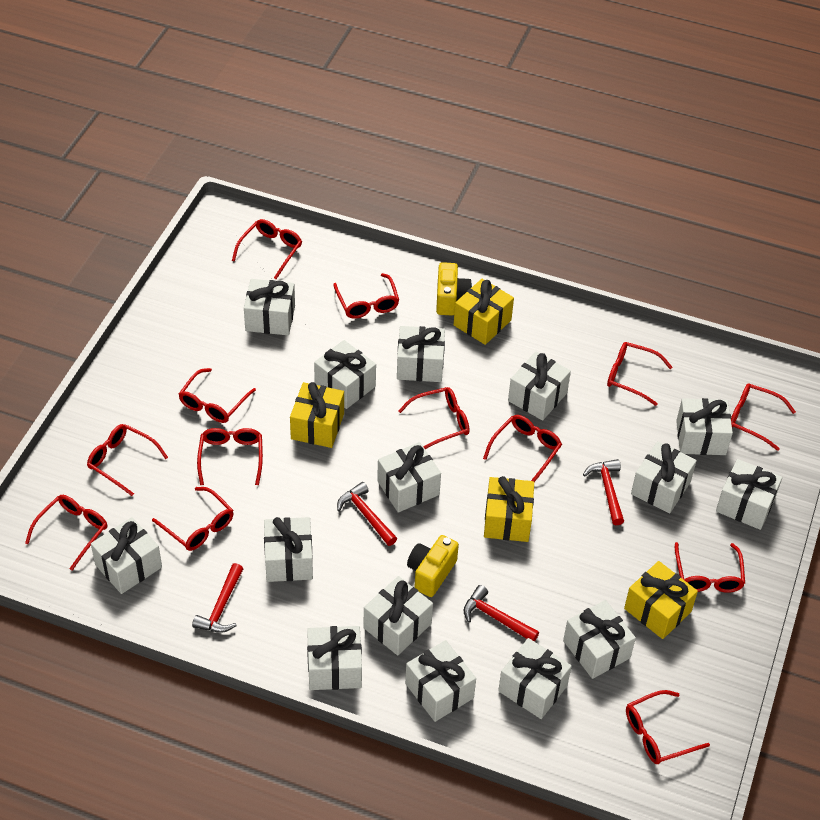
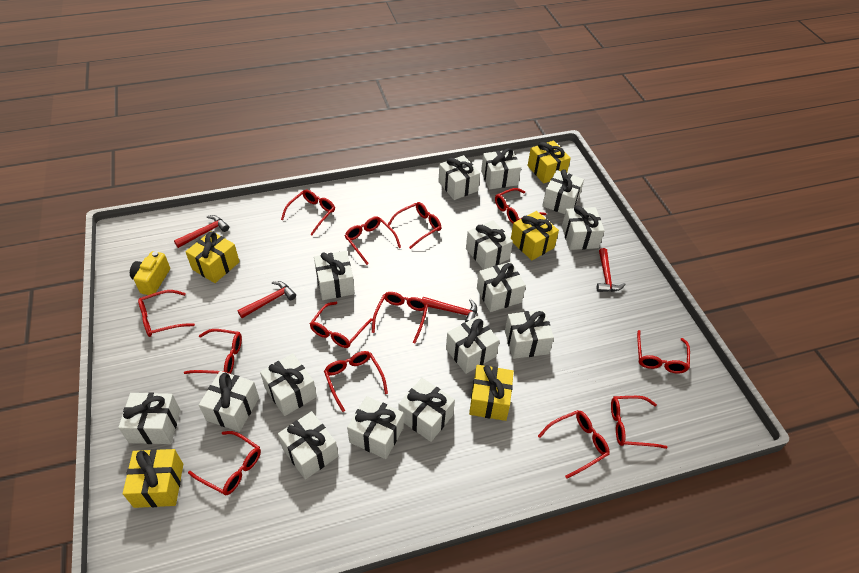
yellow camera: 2 -> 1
yellow gift: 4 -> 5

